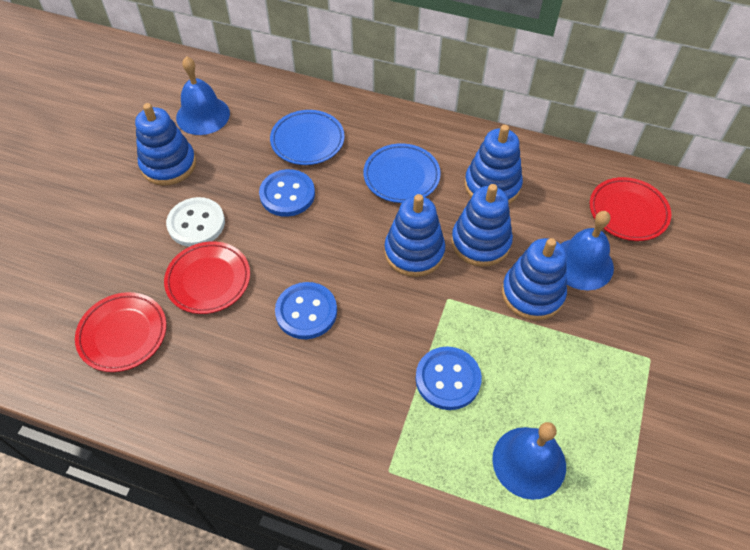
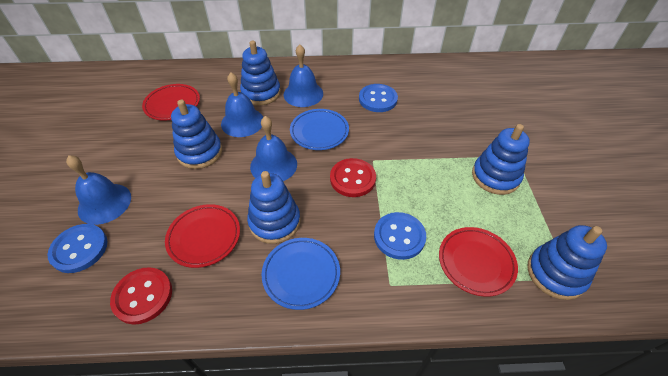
blue bell: 3 -> 4
red button: 0 -> 2
white button: 1 -> 0

